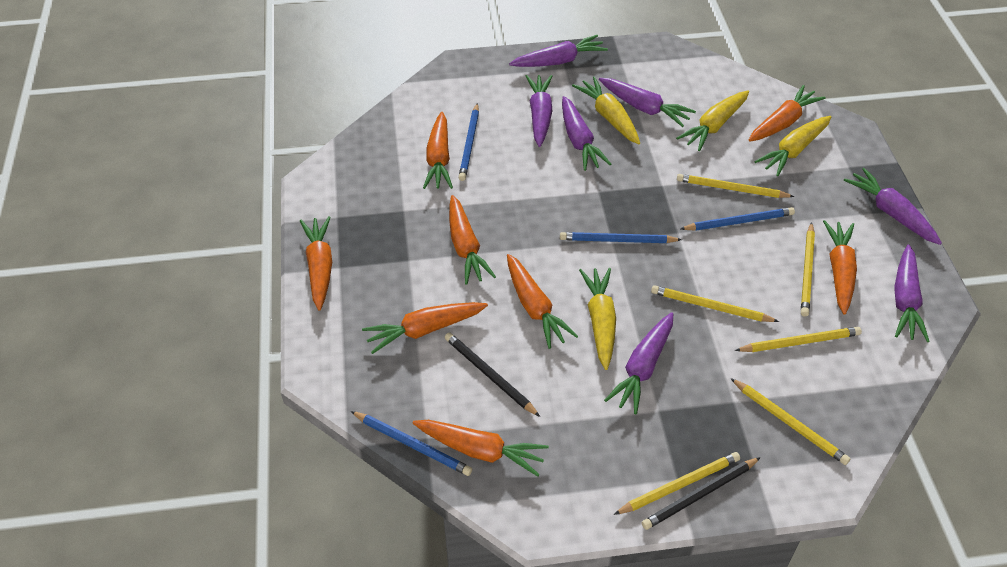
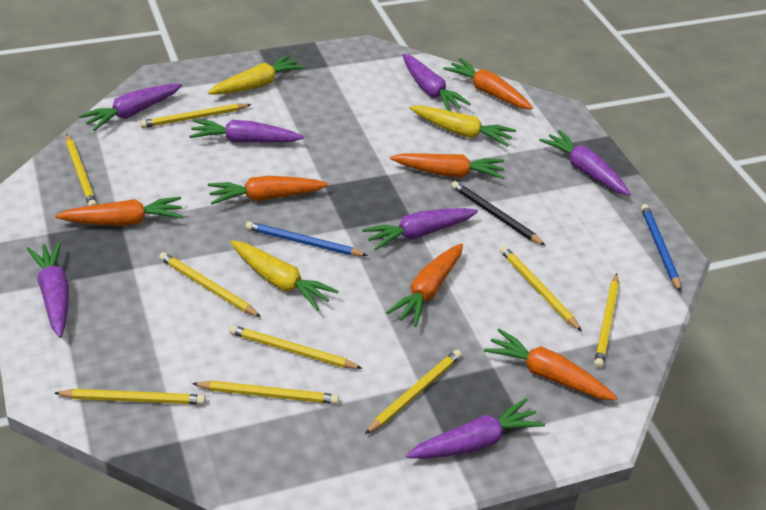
black pencil: 2 -> 1
blue pencil: 4 -> 2
orange carrot: 8 -> 6
yellow carrot: 4 -> 3
yellow pencil: 6 -> 9

